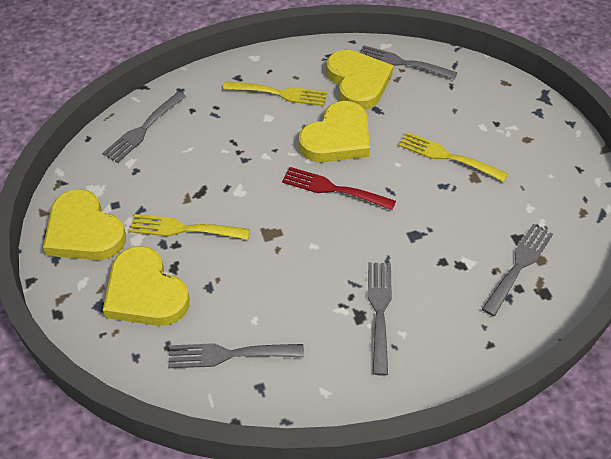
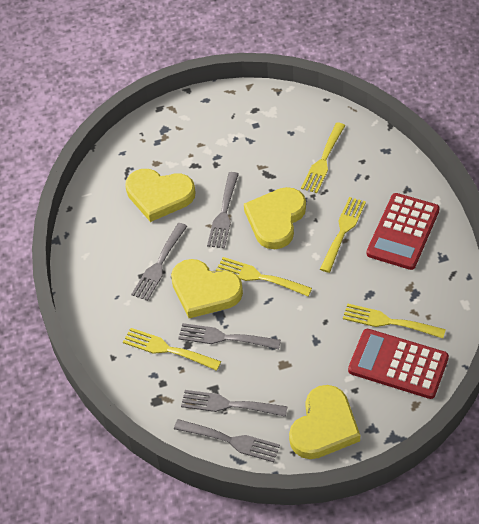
red calculator: 0 -> 2
red fork: 1 -> 0
yellow fork: 3 -> 5

